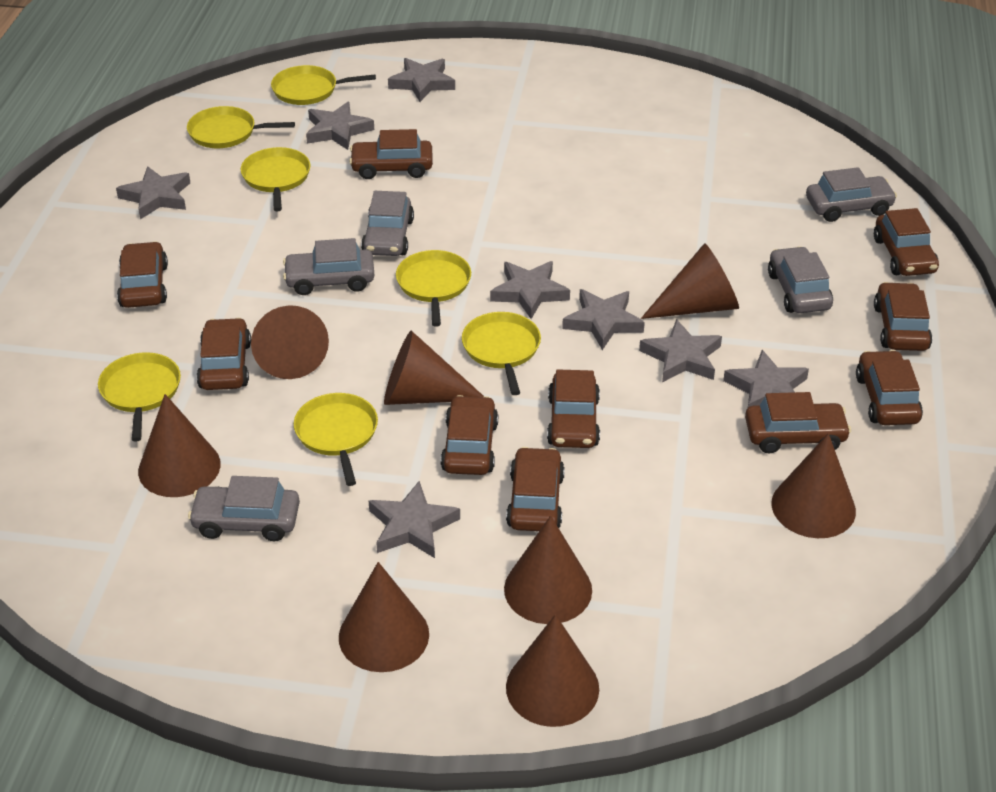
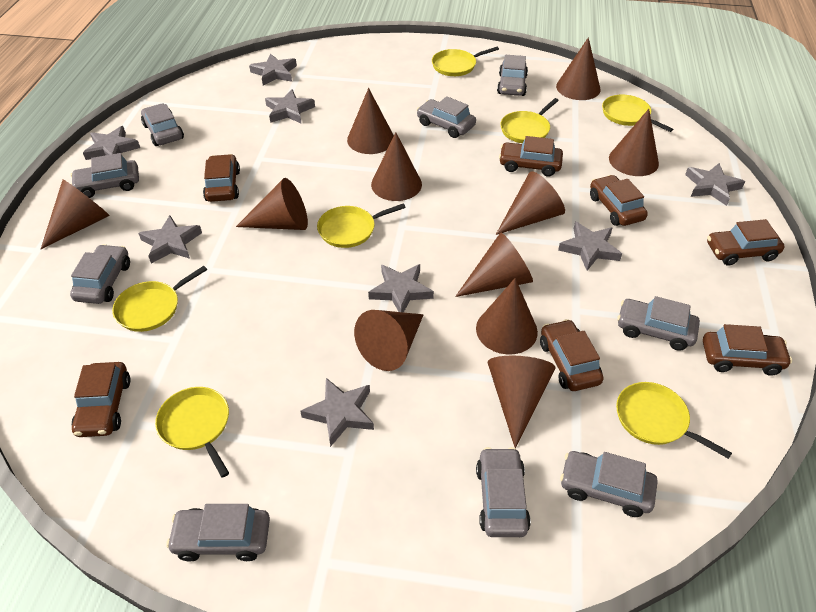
brown car: 10 -> 7
brown cone: 8 -> 11
grey car: 5 -> 9

